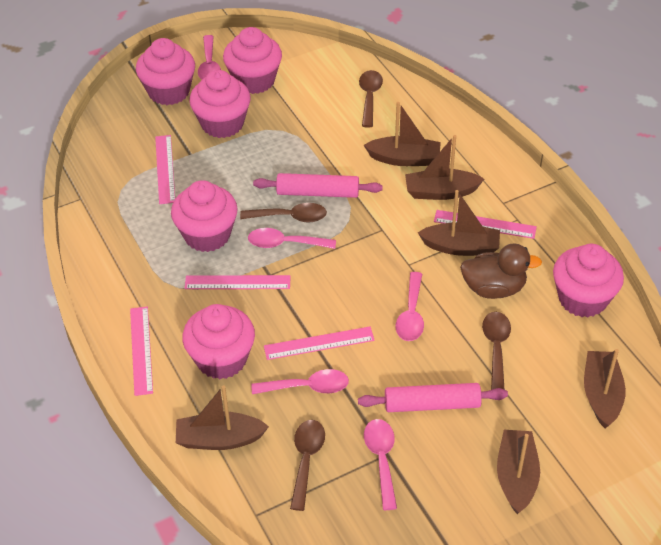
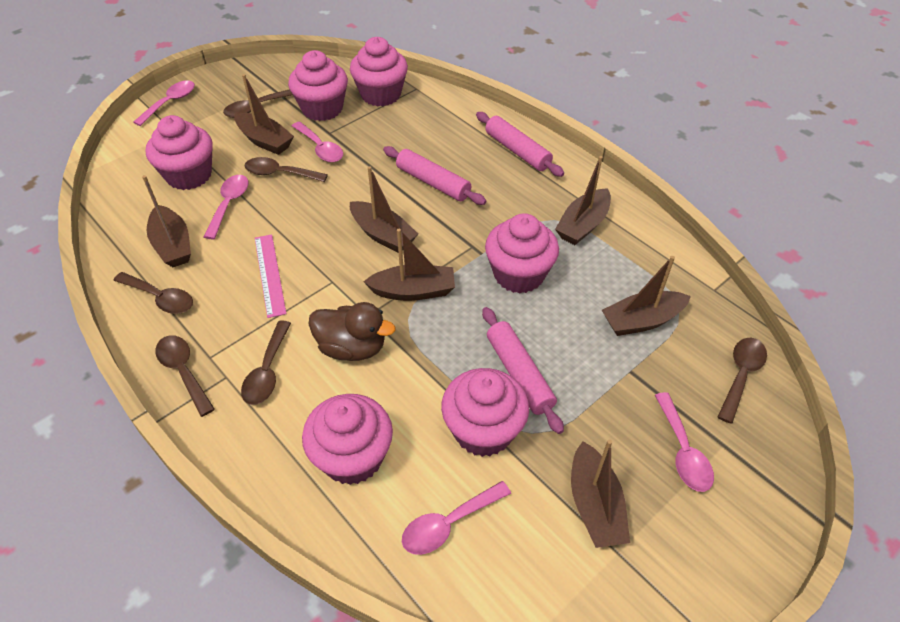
brown boat: 6 -> 7
brown spoon: 4 -> 6
pink rolling pin: 2 -> 3
pink ruler: 5 -> 1

